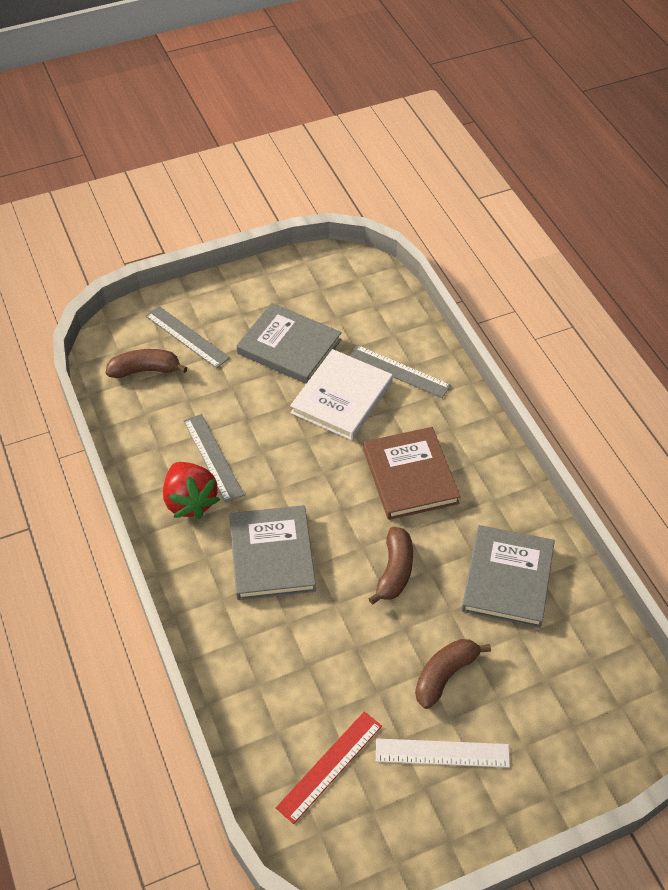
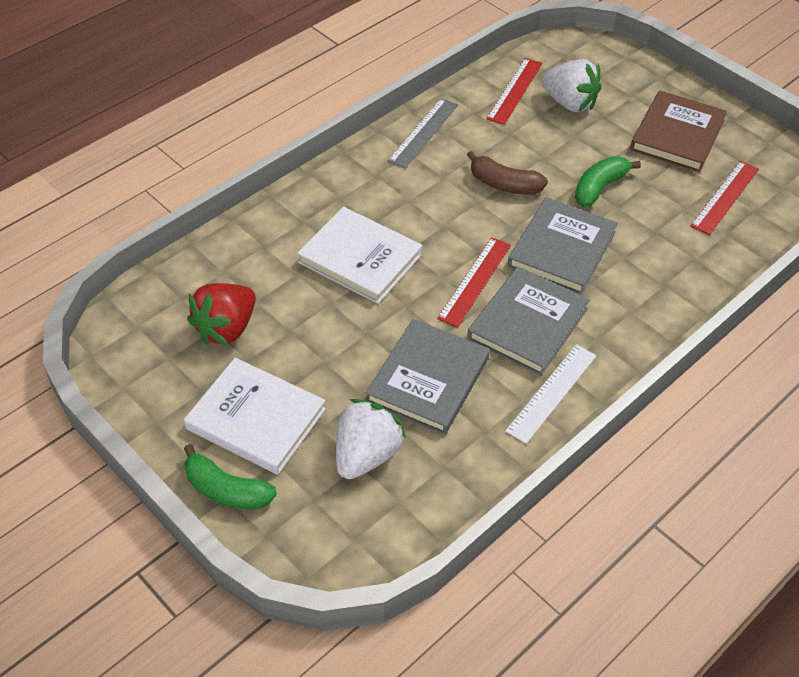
brown banana: 3 -> 1
green banana: 0 -> 2
grey ruler: 3 -> 1
red ruler: 1 -> 3
white book: 1 -> 2
white strawberry: 0 -> 2

